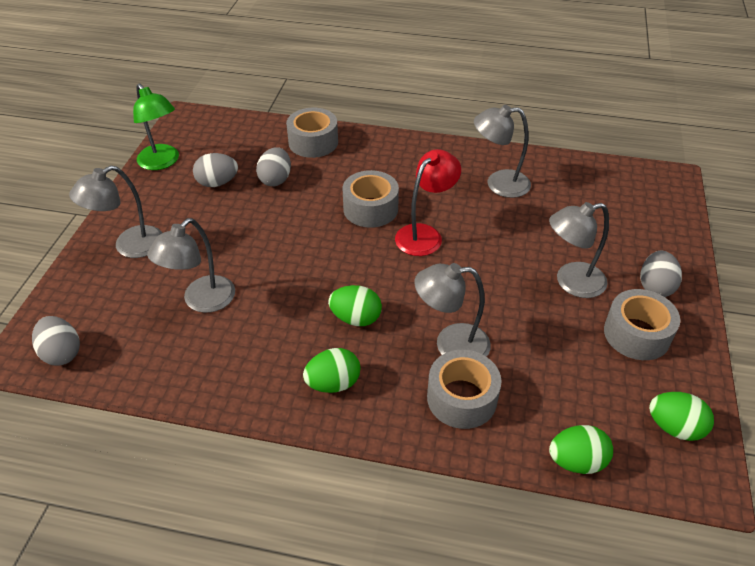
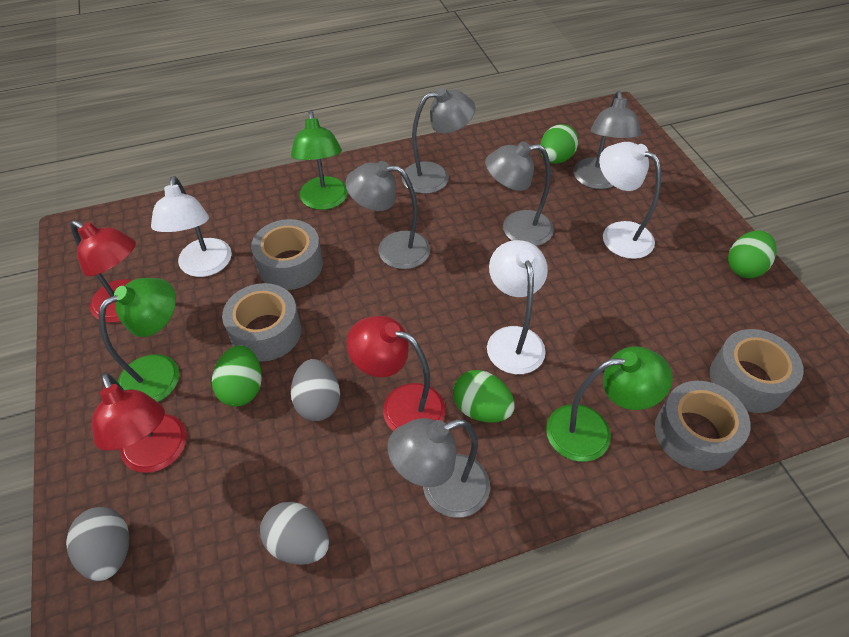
green lamp: 1 -> 3
grey egg: 4 -> 3
red lamp: 1 -> 3
white lamp: 0 -> 3

